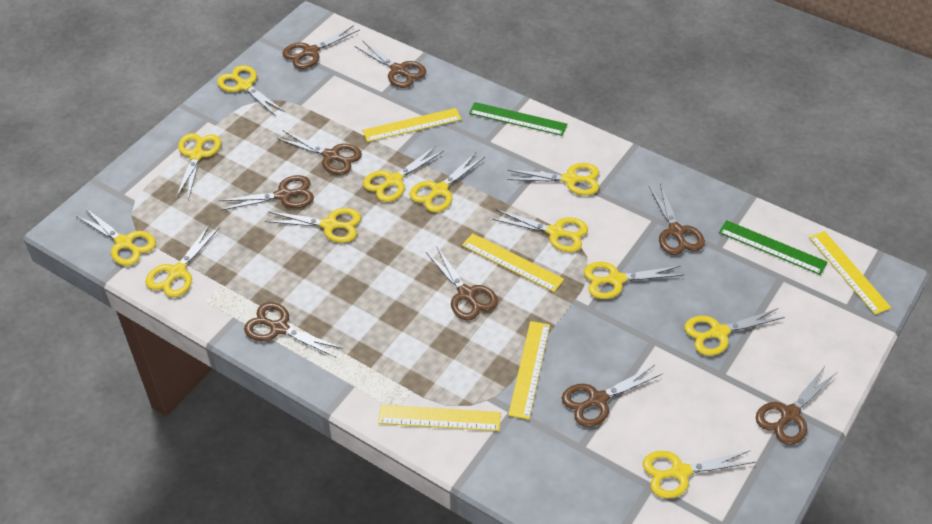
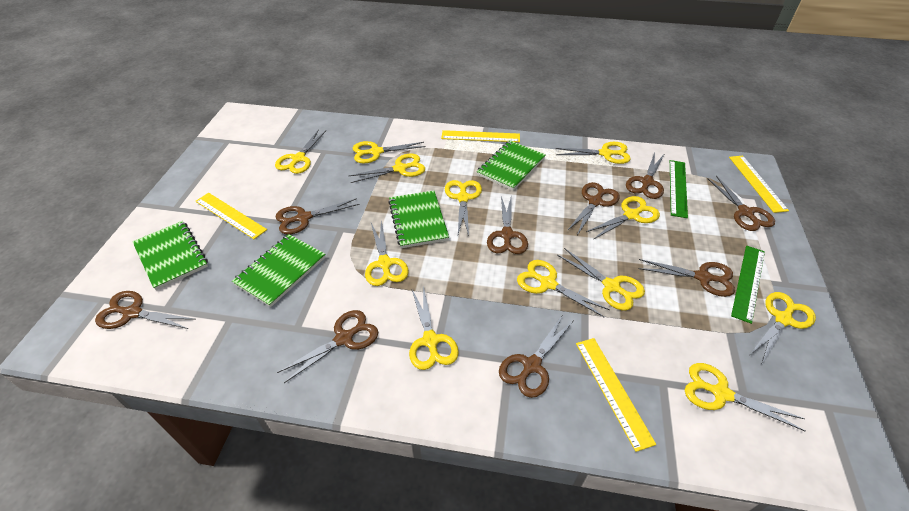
green notebook: 0 -> 4
yellow ruler: 5 -> 4

